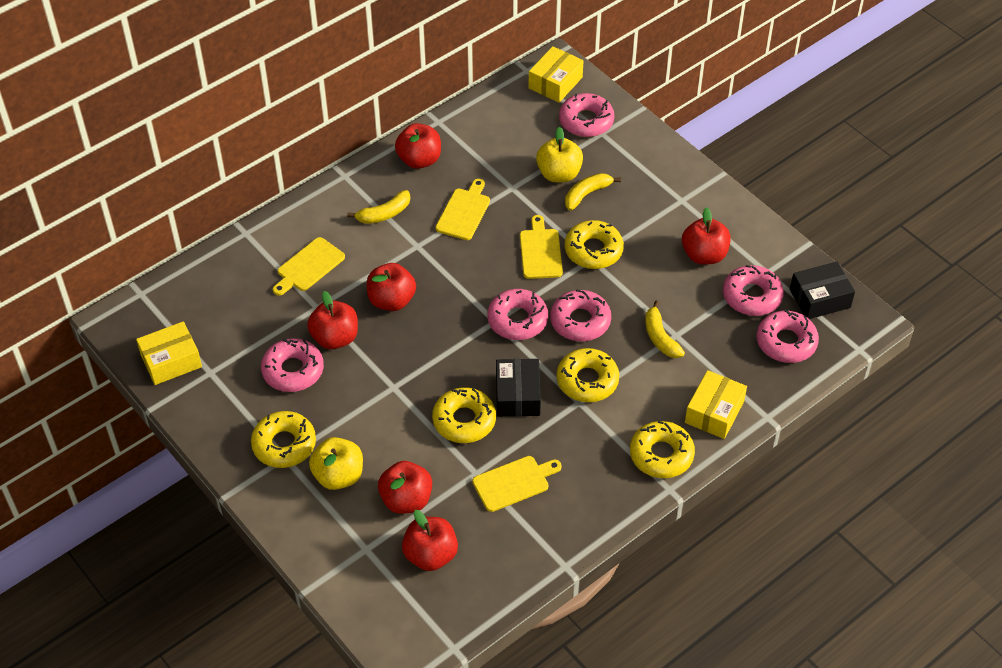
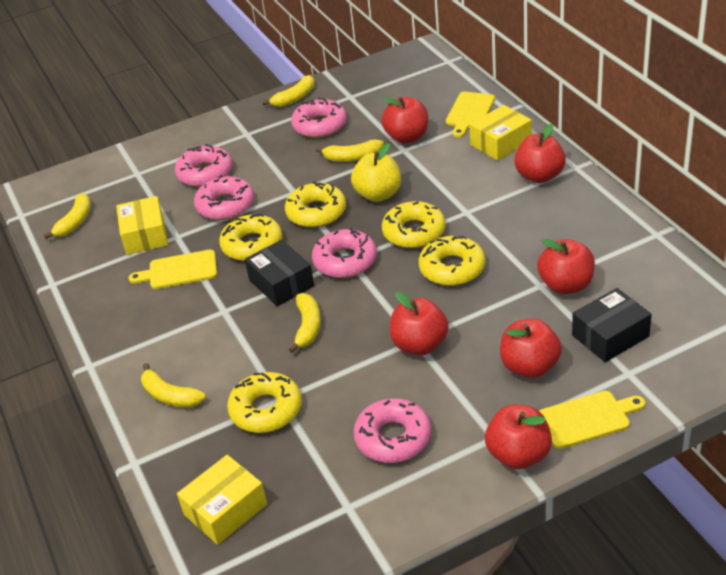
pink donut: 6 -> 5
yellow apple: 2 -> 1
yellow banana: 3 -> 5
yellow cutting board: 4 -> 3

